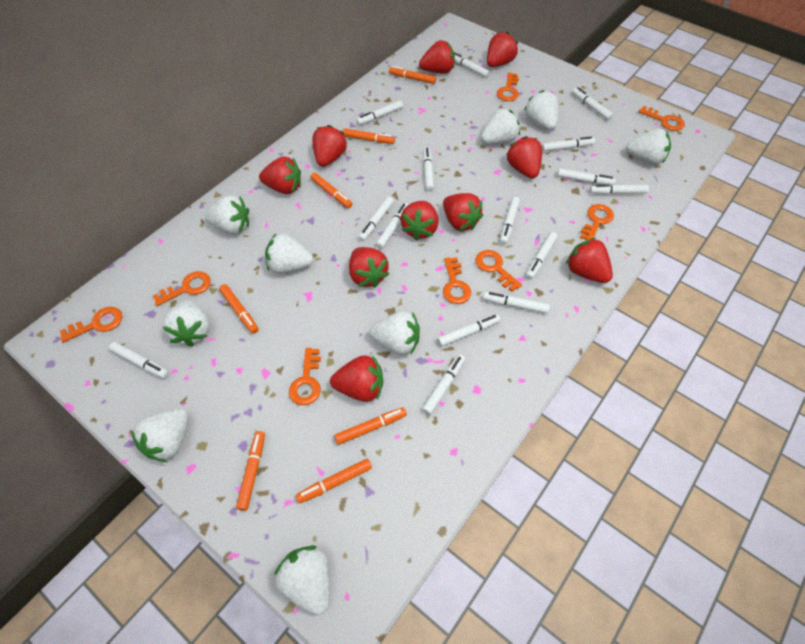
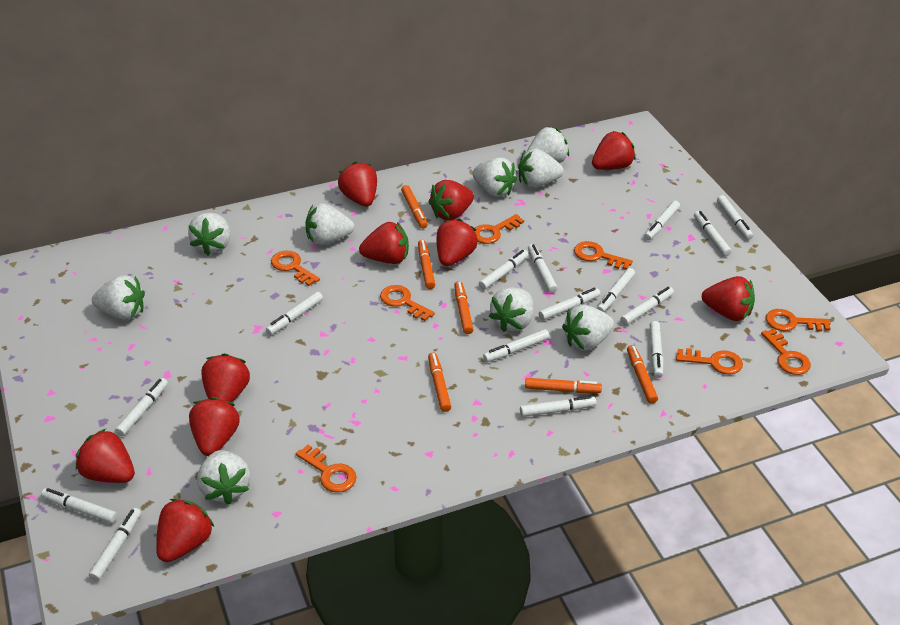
orange marker: 7 -> 6

